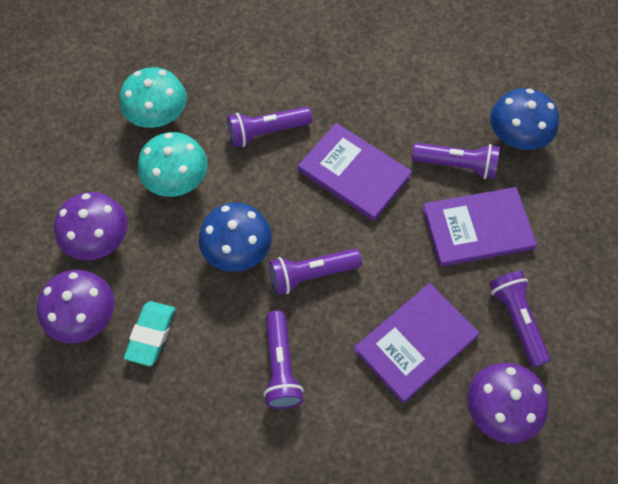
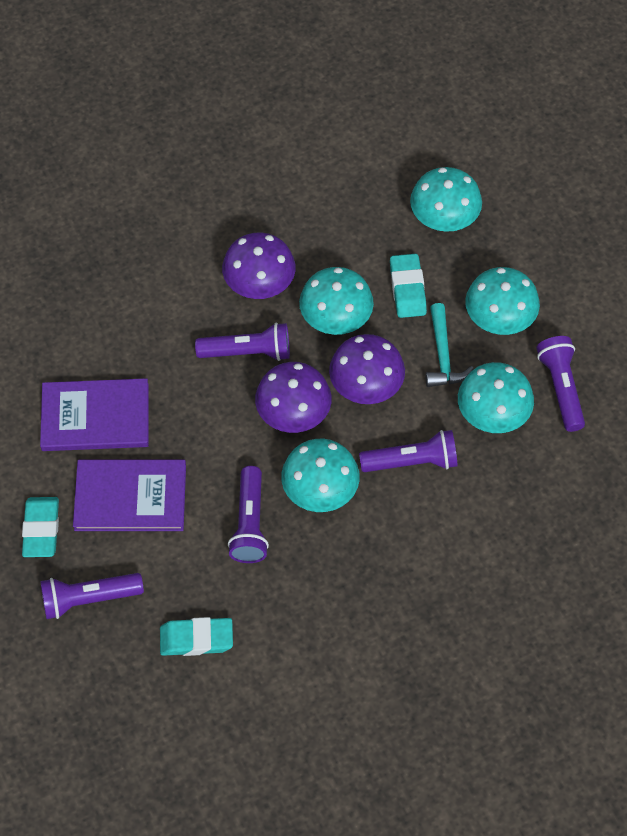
blue mushroom: 2 -> 0
purple book: 3 -> 2
turquoise eraser: 1 -> 3
turquoise hammer: 0 -> 1
turquoise mushroom: 2 -> 5

